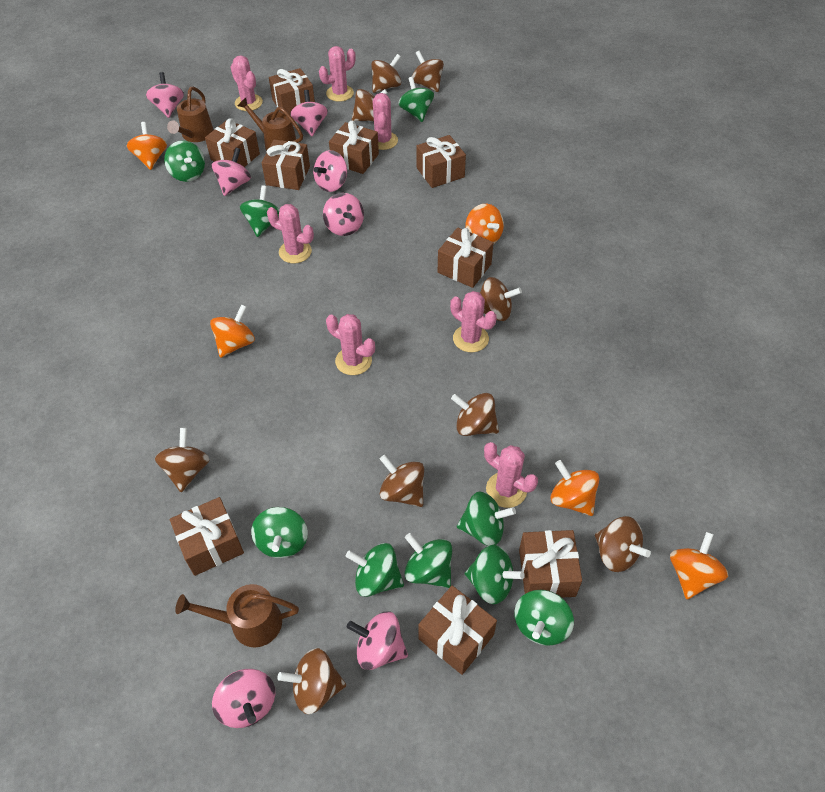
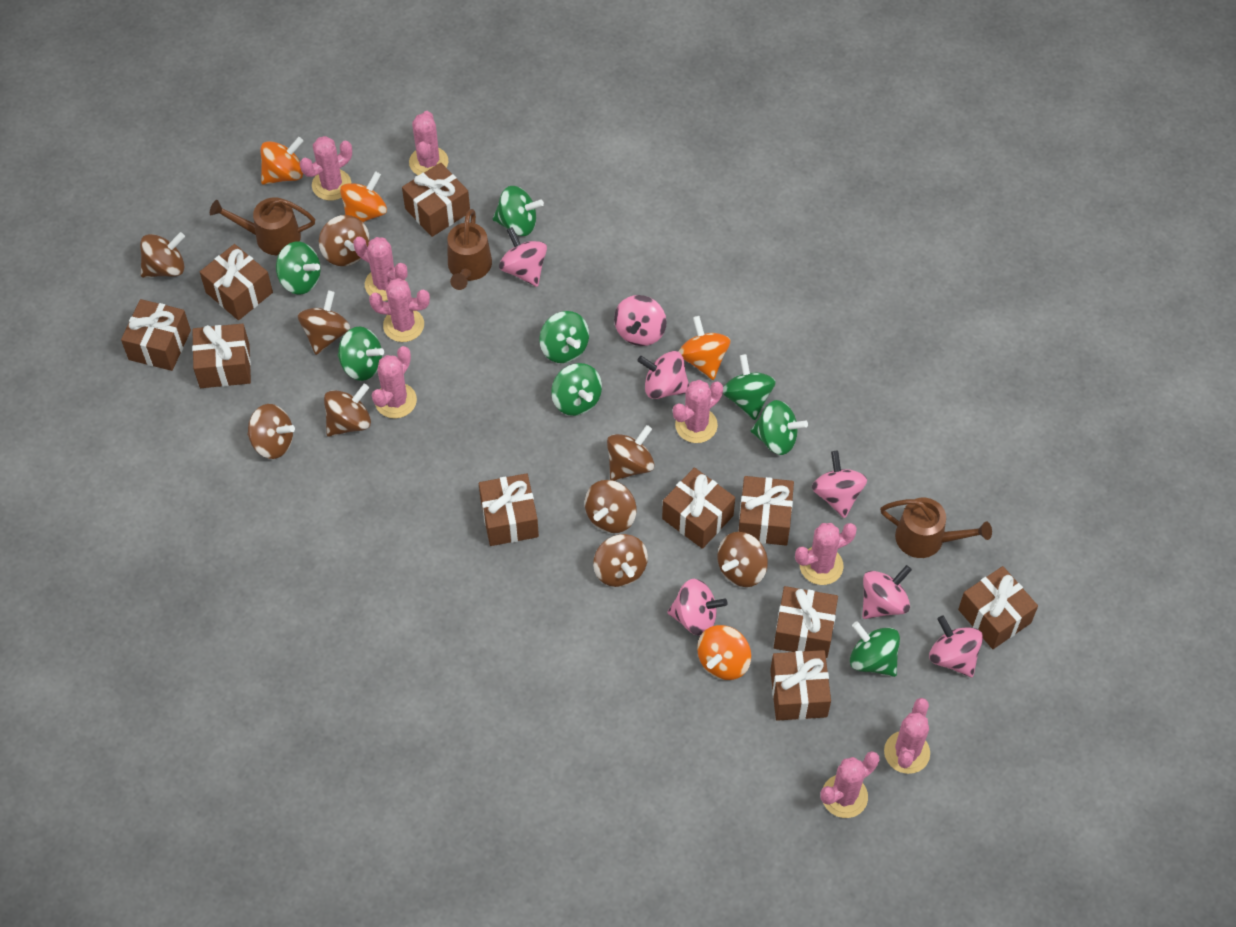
brown gift: 9 -> 10
green spinning top: 9 -> 8
orange spinning top: 5 -> 4
pink cactus: 7 -> 9

